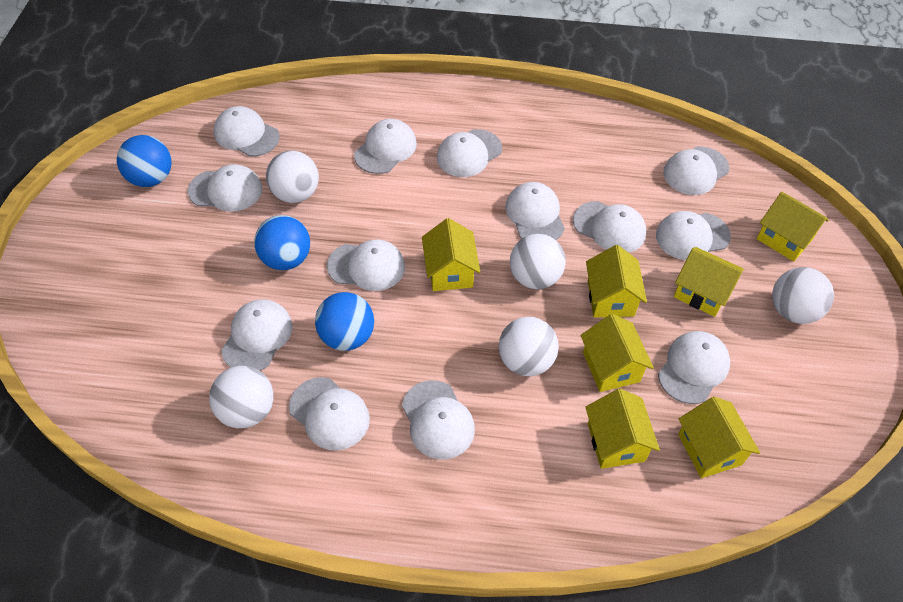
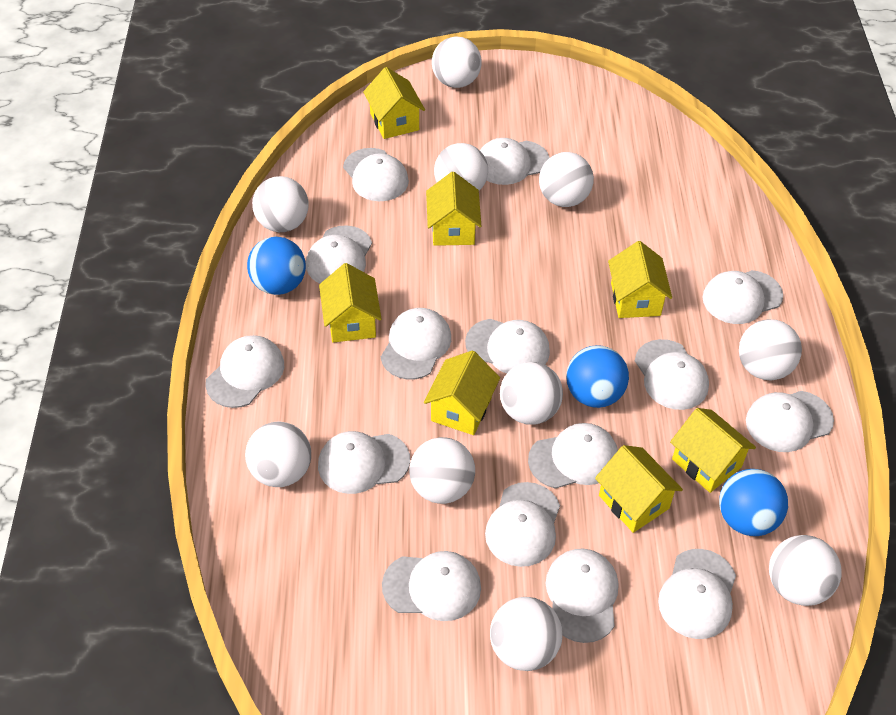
white ball: 5 -> 10
white cap: 13 -> 15

